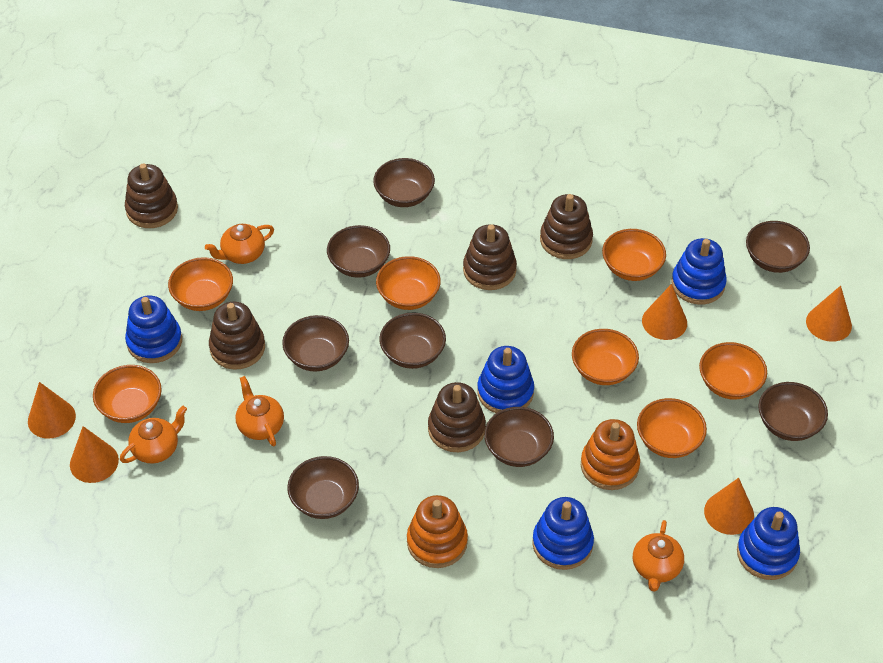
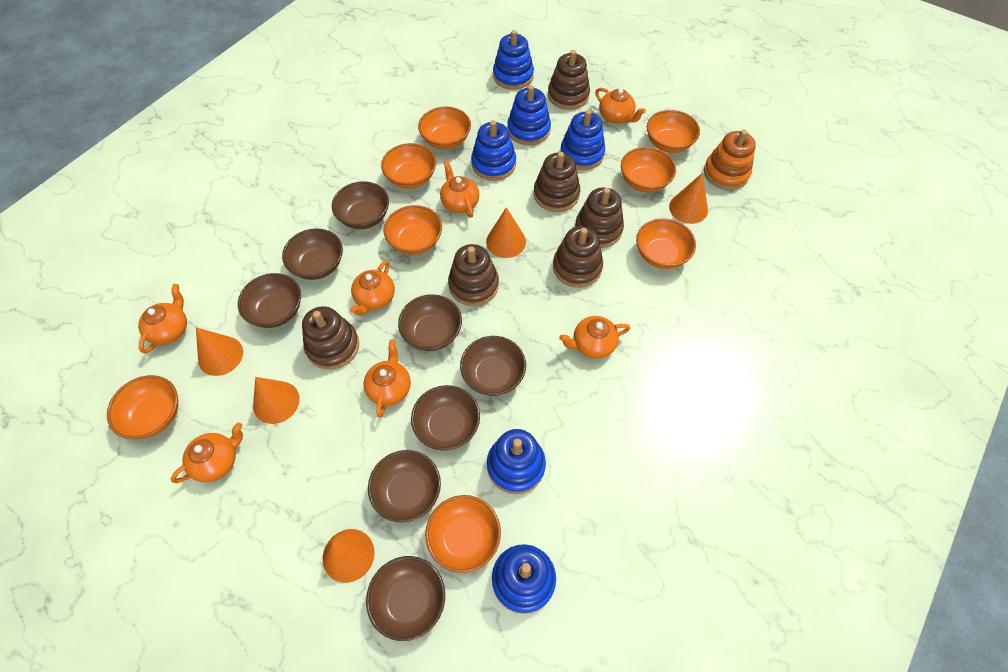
blue stacking toy: 5 -> 6
brown stacking toy: 5 -> 6
orange bowl: 7 -> 8
orange stacking toy: 2 -> 1
orange teapot: 4 -> 7

